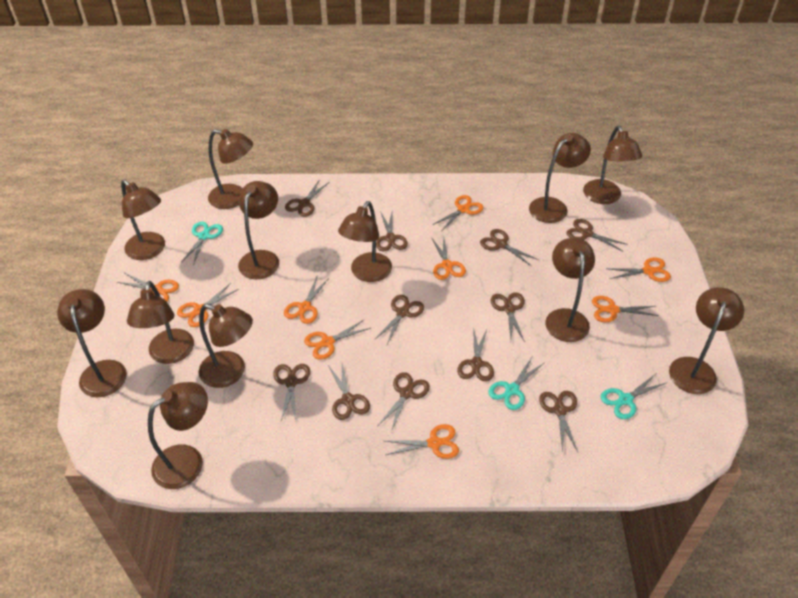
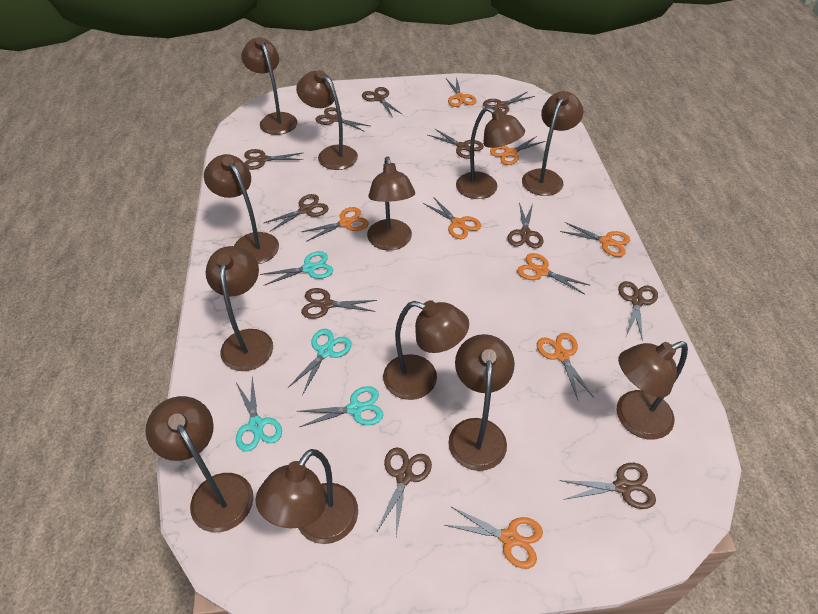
orange scissors: 9 -> 8
turquoise scissors: 3 -> 4

